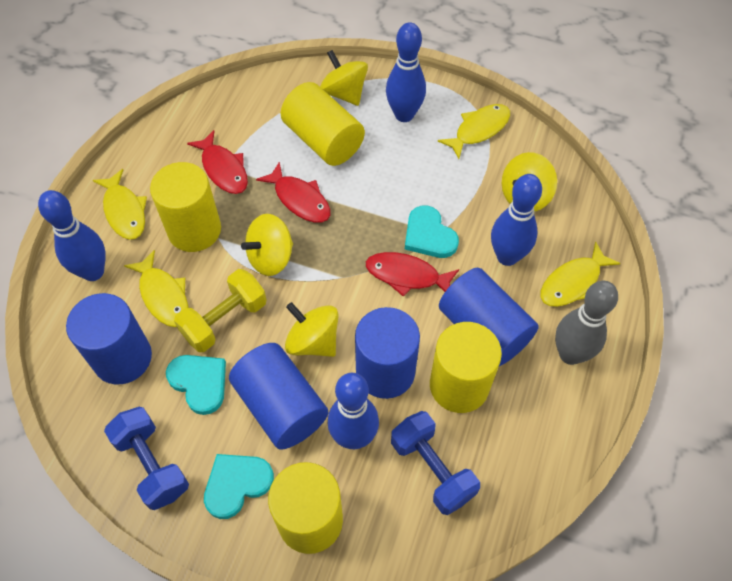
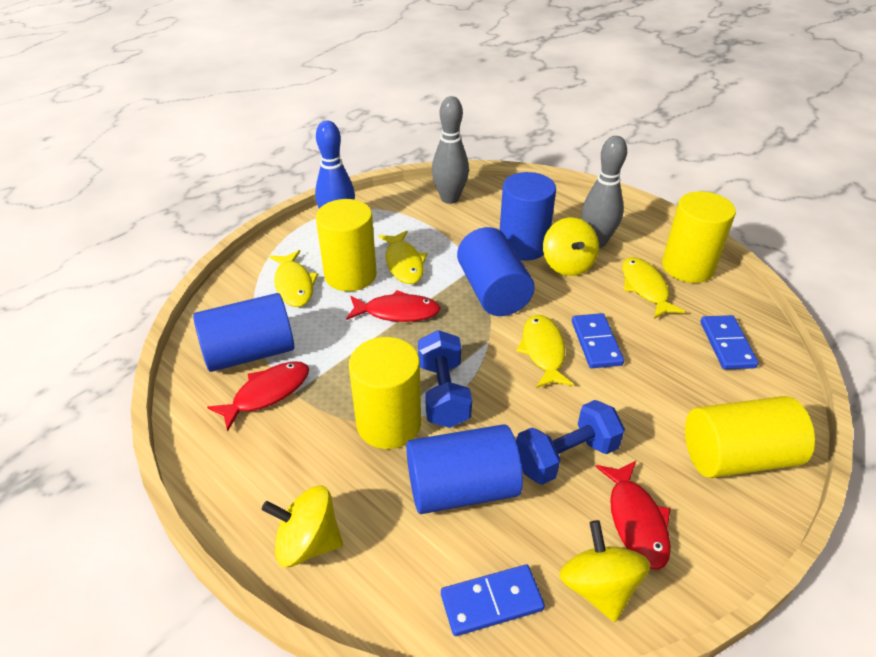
blue bowling pin: 4 -> 1
blue domino: 0 -> 3
grey bowling pin: 1 -> 2
turquoise heart: 3 -> 0
yellow dumbbell: 1 -> 0
yellow spinning top: 4 -> 3

